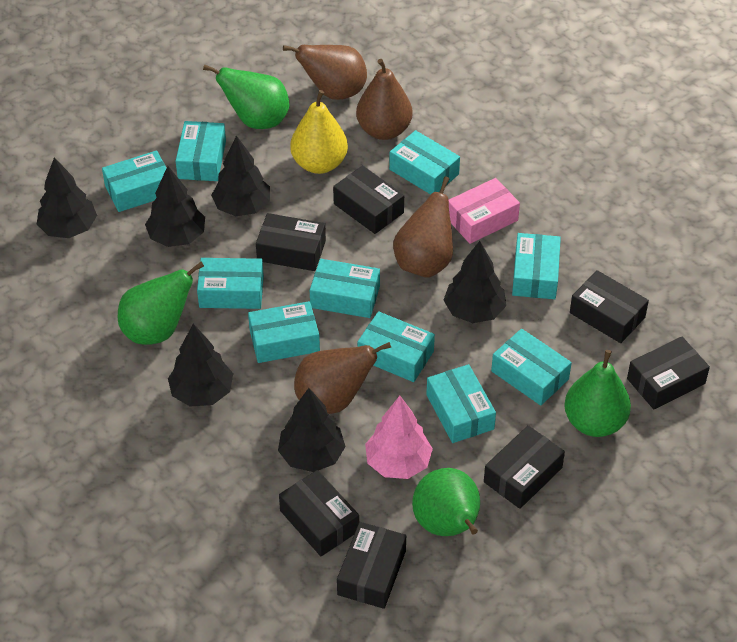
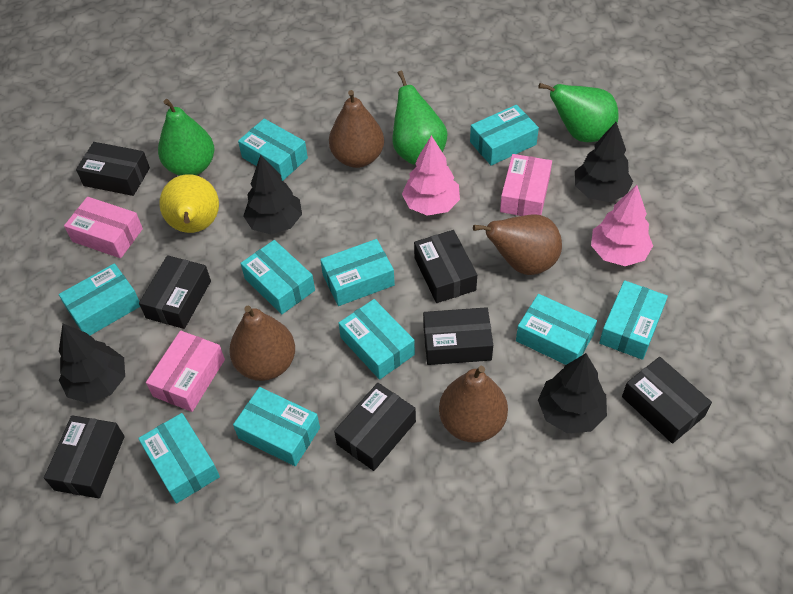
black tree: 6 -> 4
green pear: 4 -> 3
pink box: 1 -> 3
pink tree: 1 -> 2

